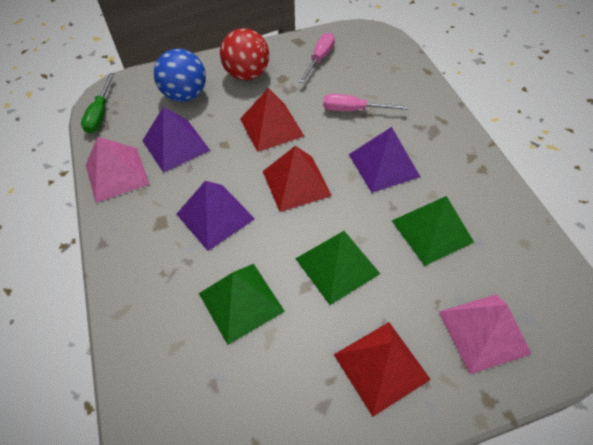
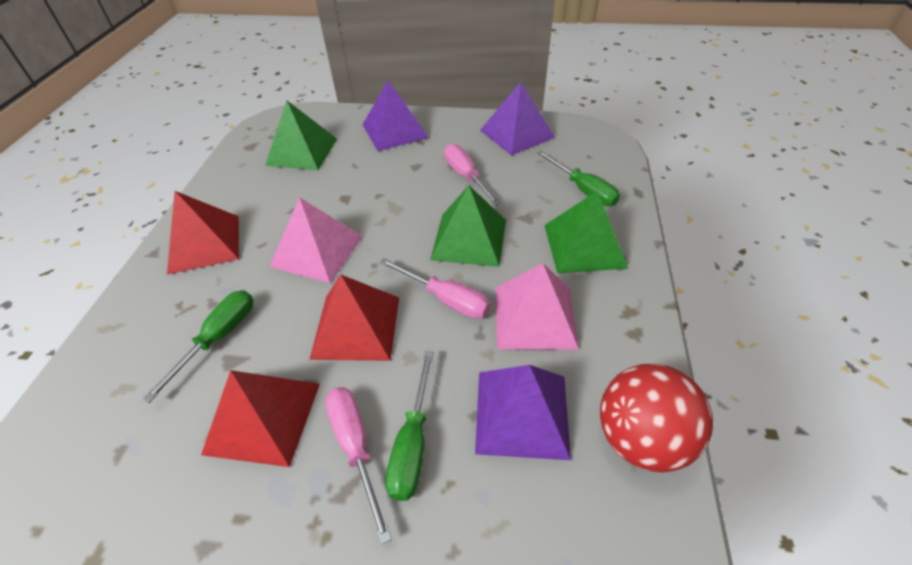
blue ball: 1 -> 0
green screwdriver: 1 -> 3
pink screwdriver: 2 -> 3

